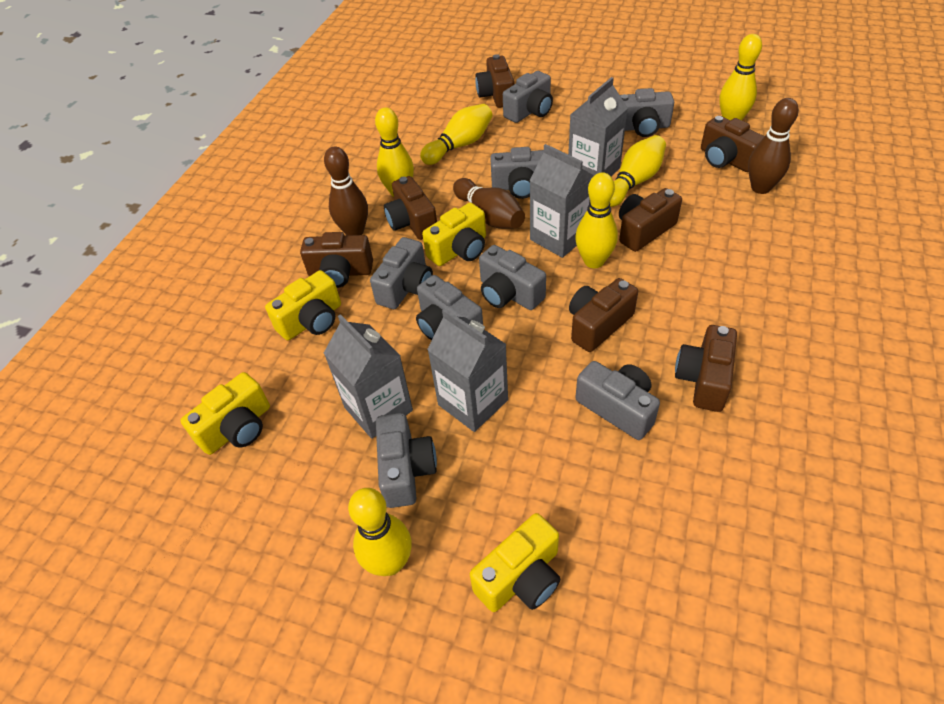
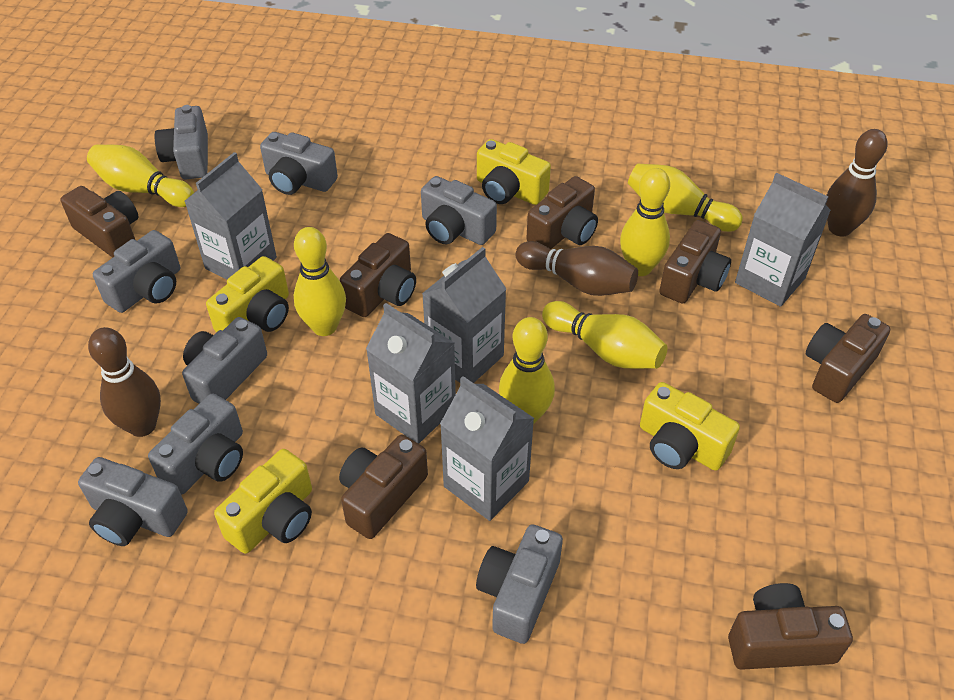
grey carton: 4 -> 5

